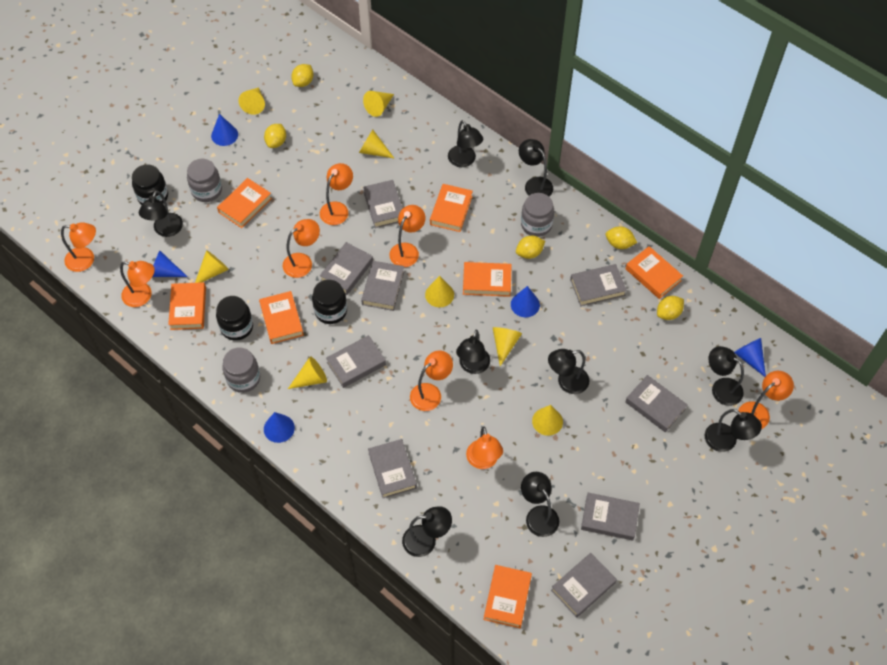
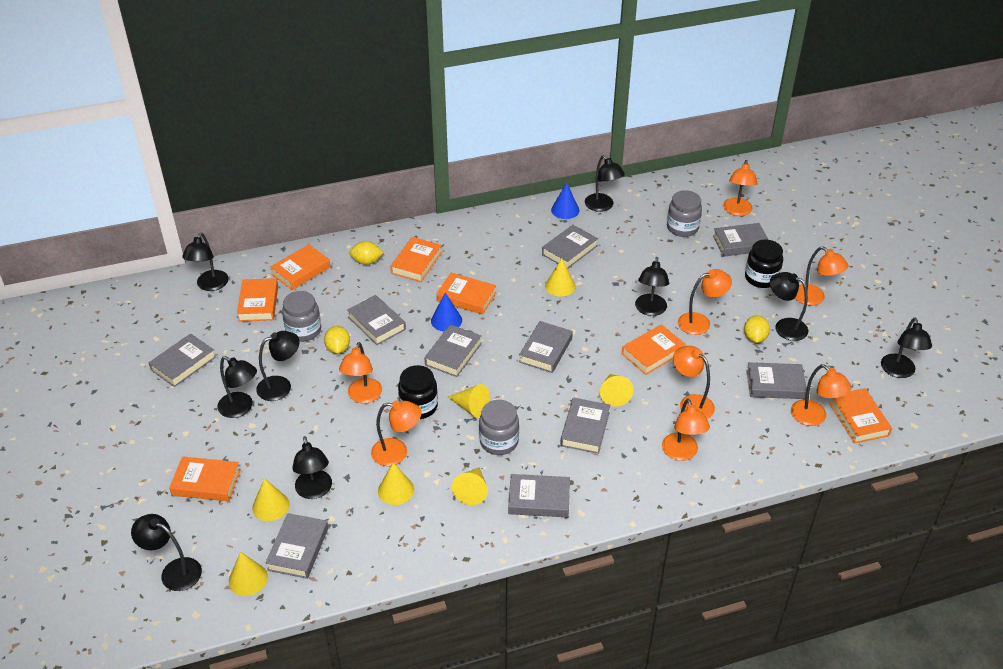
black jar: 3 -> 2
blue cone: 5 -> 2
grey book: 9 -> 10
yellow cone: 8 -> 7
yellow lemon: 5 -> 3

